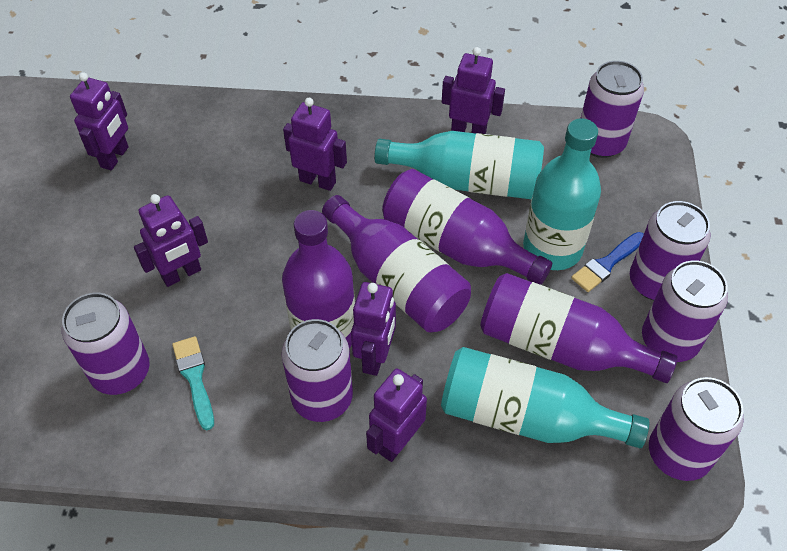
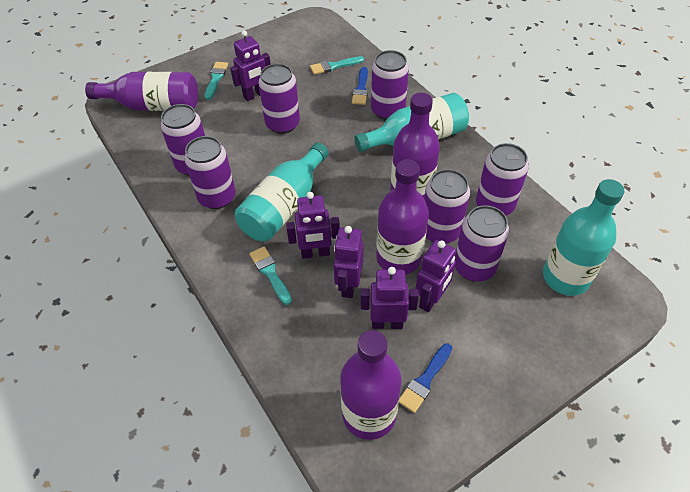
blue brush: 1 -> 2
purple can: 6 -> 7
purple robot: 6 -> 5
turquoise brush: 1 -> 3

